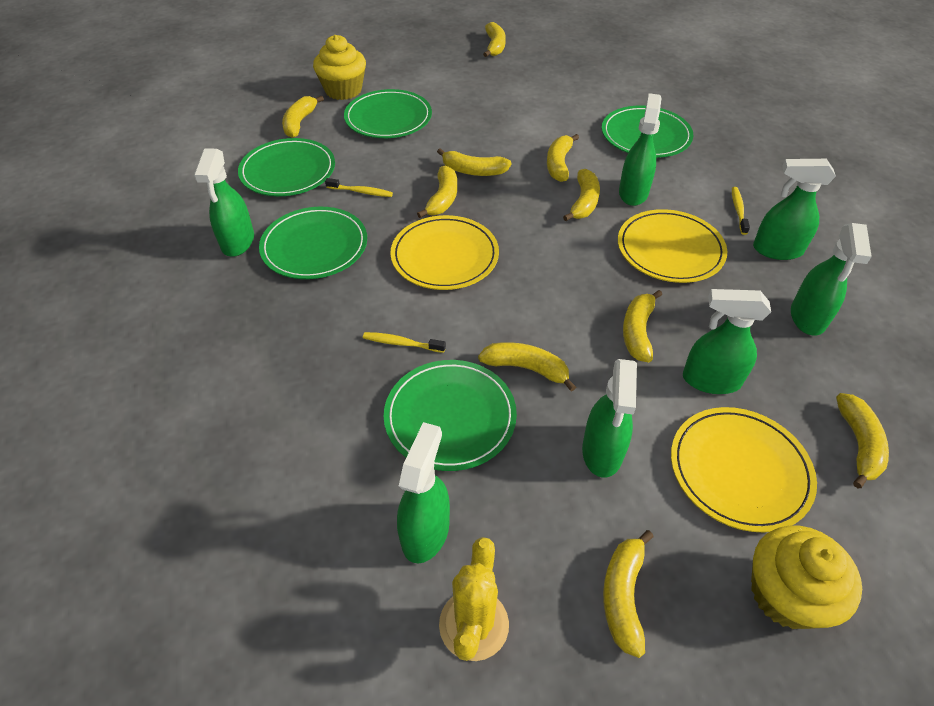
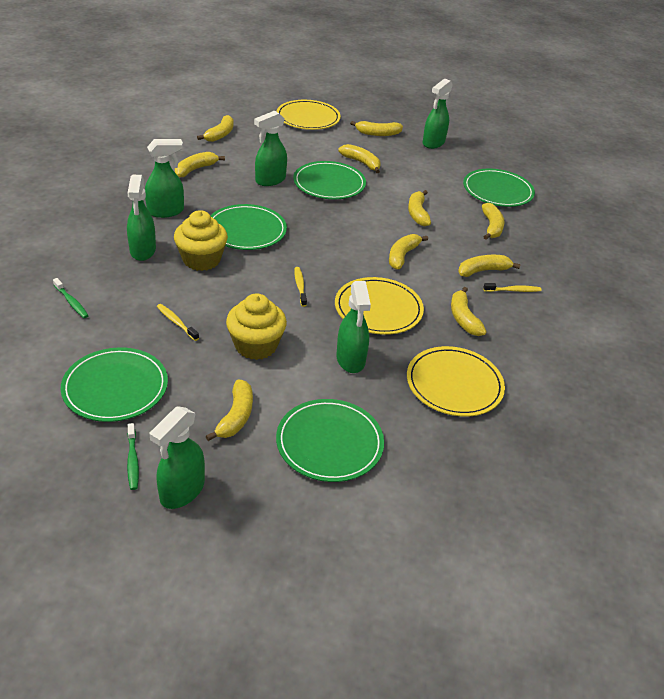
green spray bottle: 7 -> 6
green toothbrush: 0 -> 2
yellow cactus: 1 -> 0

